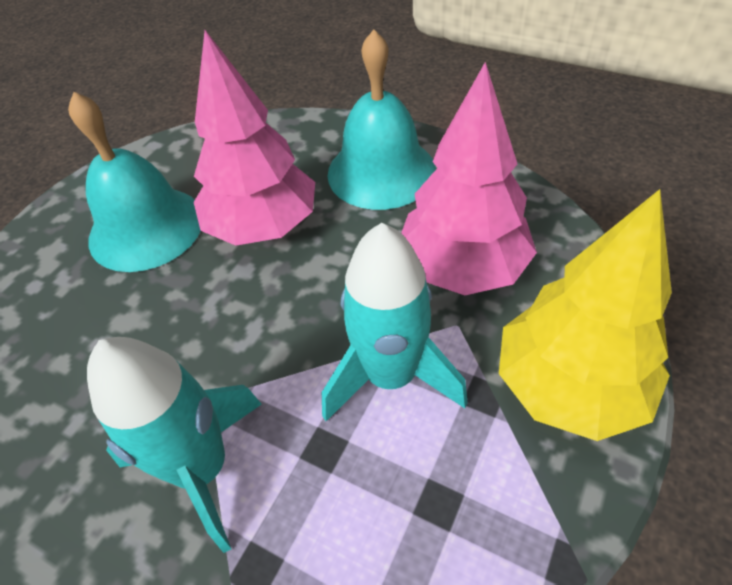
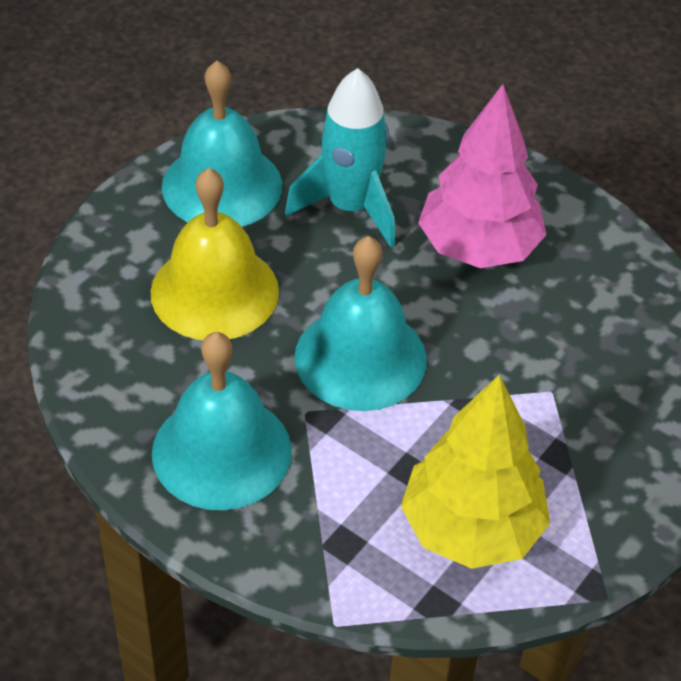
pink tree: 2 -> 1
turquoise bell: 2 -> 3
turquoise rocket: 2 -> 1
yellow bell: 0 -> 1

